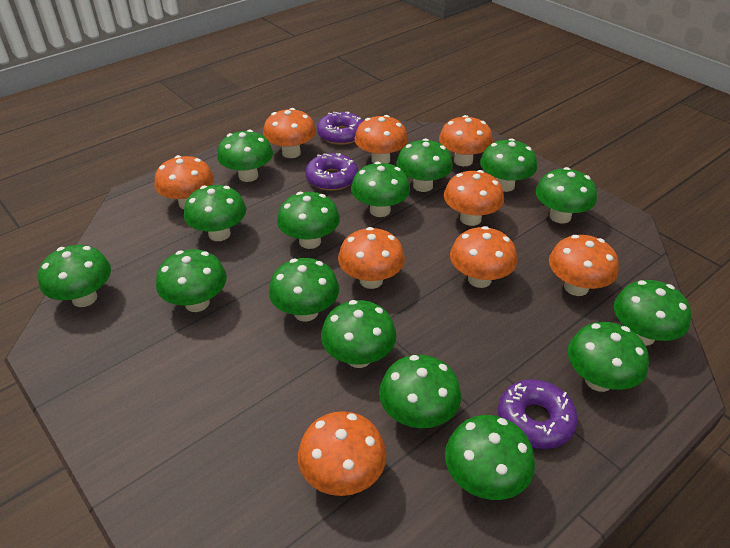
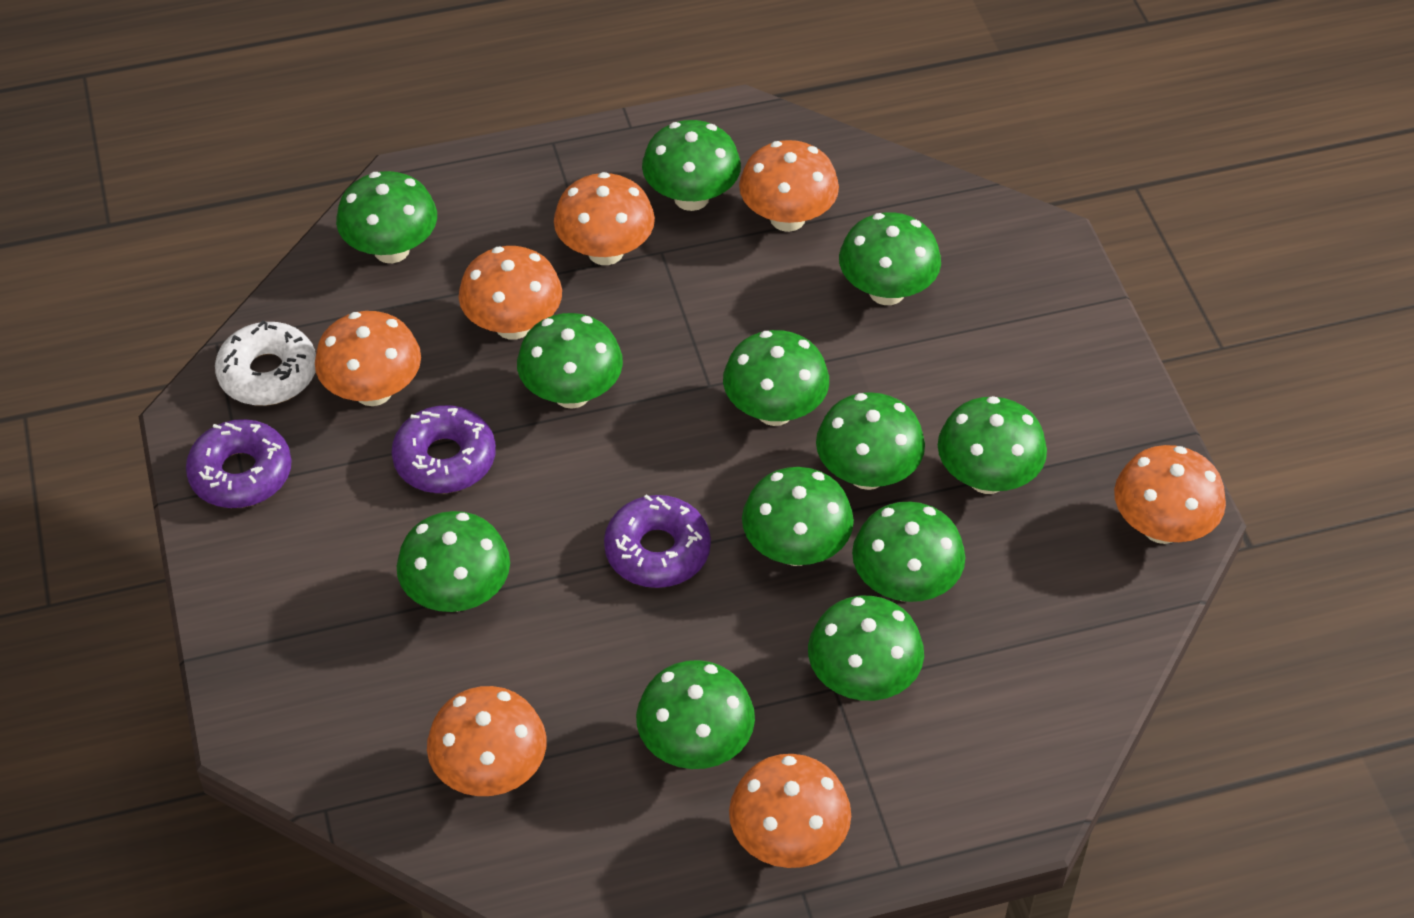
green mushroom: 15 -> 12
orange mushroom: 9 -> 7
white donut: 0 -> 1

